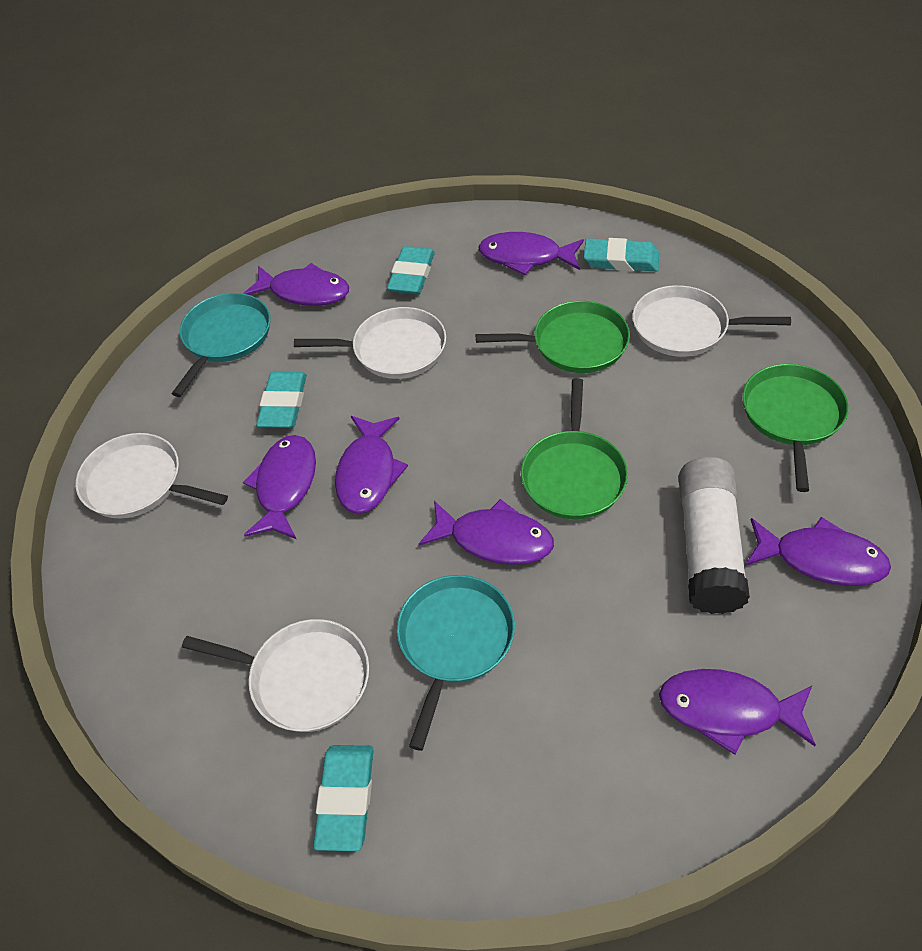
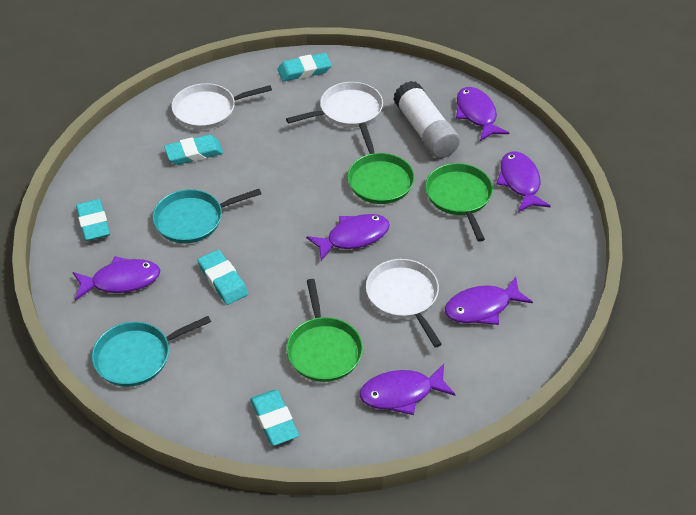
purple fish: 7 -> 6
turquoise eraser: 4 -> 5
white pan: 4 -> 3

